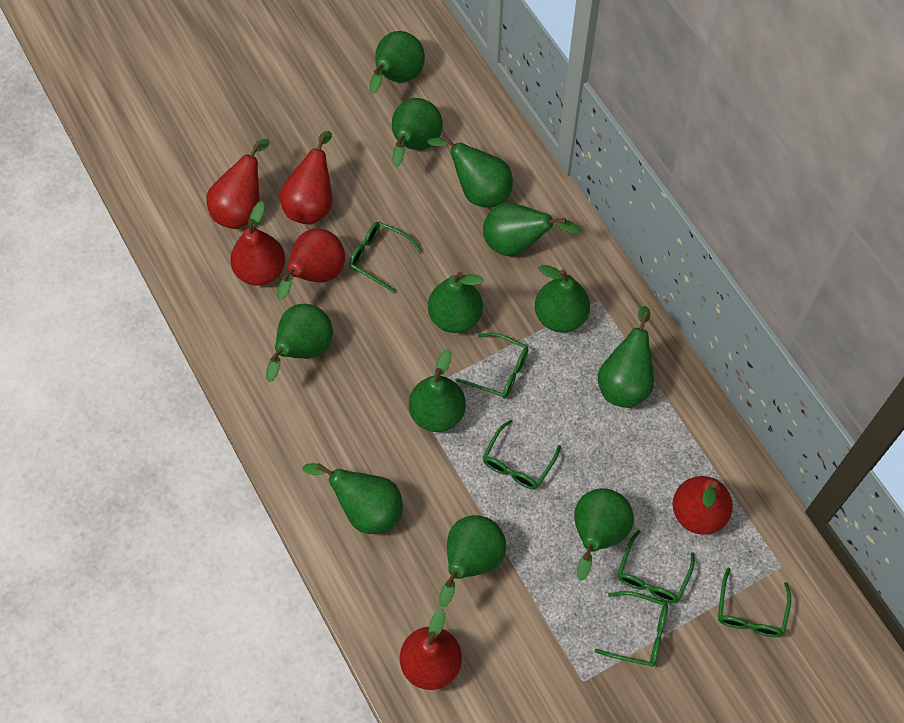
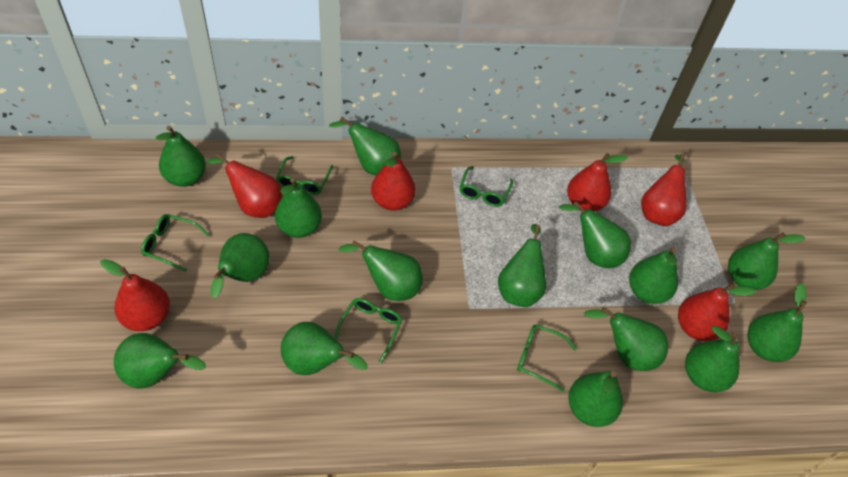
green glasses: 6 -> 5
green pear: 12 -> 15

